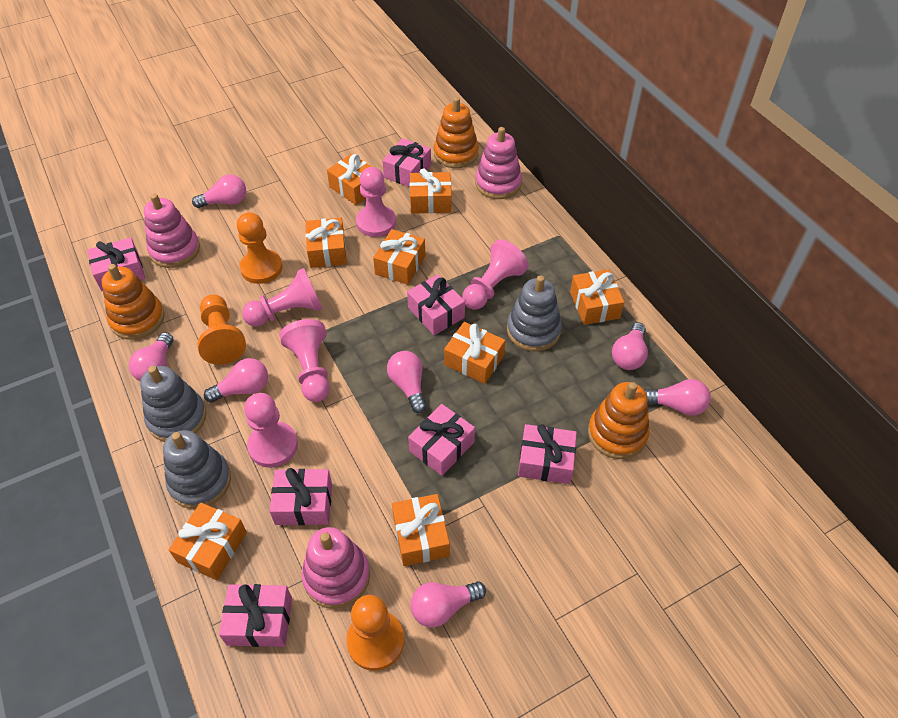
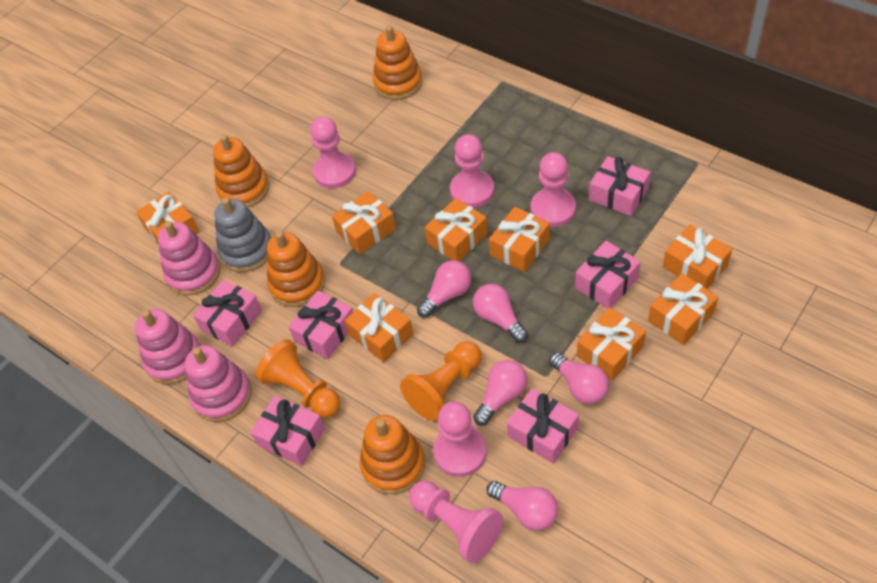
grey stacking toy: 3 -> 1
orange pawn: 3 -> 2
orange stacking toy: 3 -> 4
pink gift: 7 -> 6
pink light bulb: 7 -> 5

